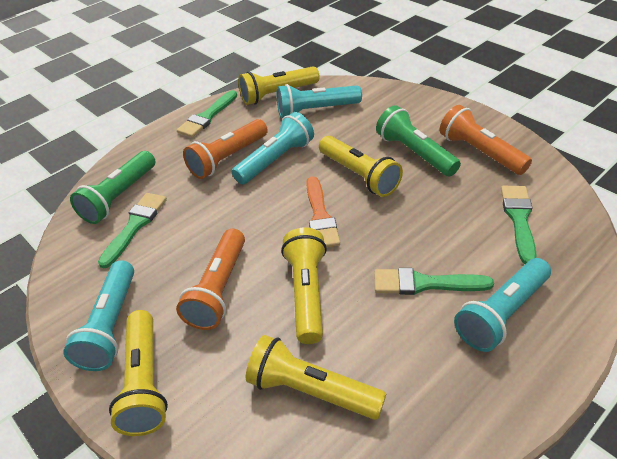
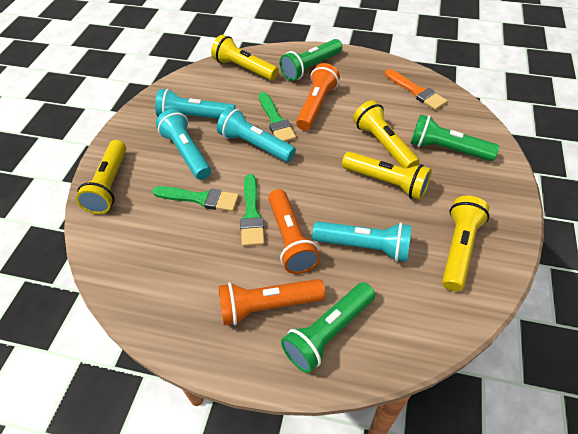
green brush: 4 -> 3
green flashlight: 2 -> 3

